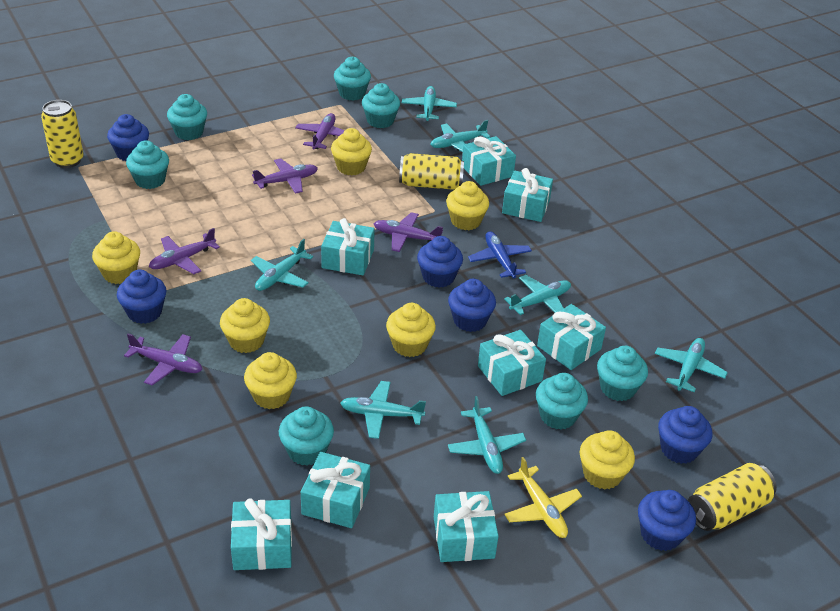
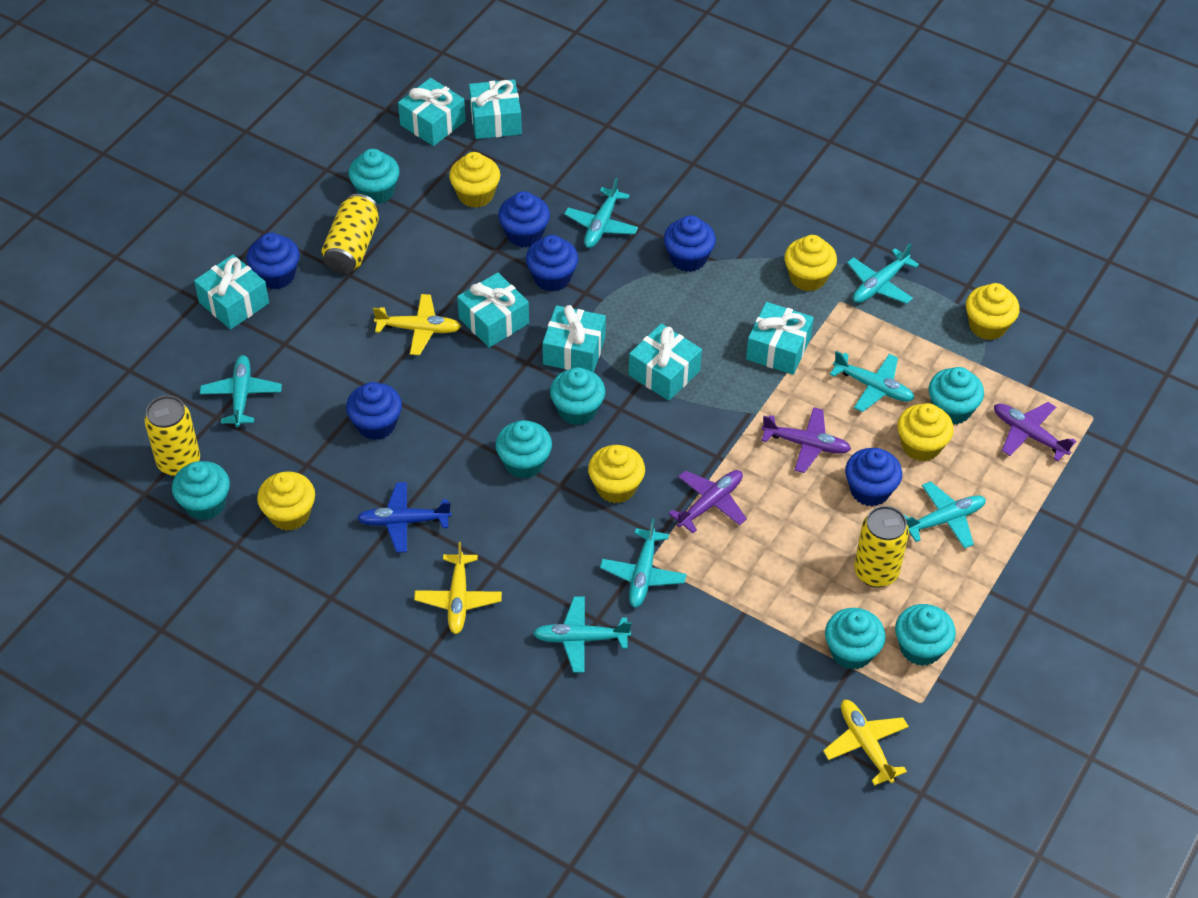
purple plane: 5 -> 3
turquoise gift: 8 -> 7
yellow cupcake: 7 -> 6
yellow plane: 1 -> 3

